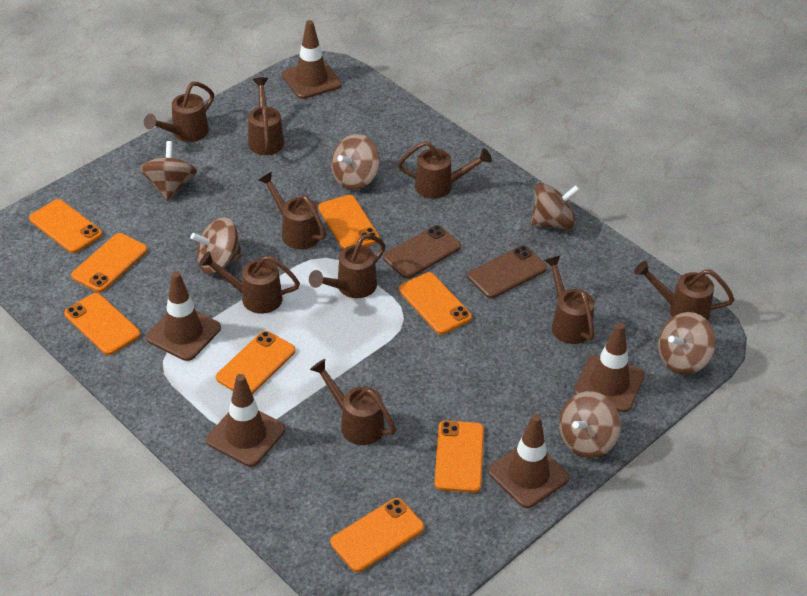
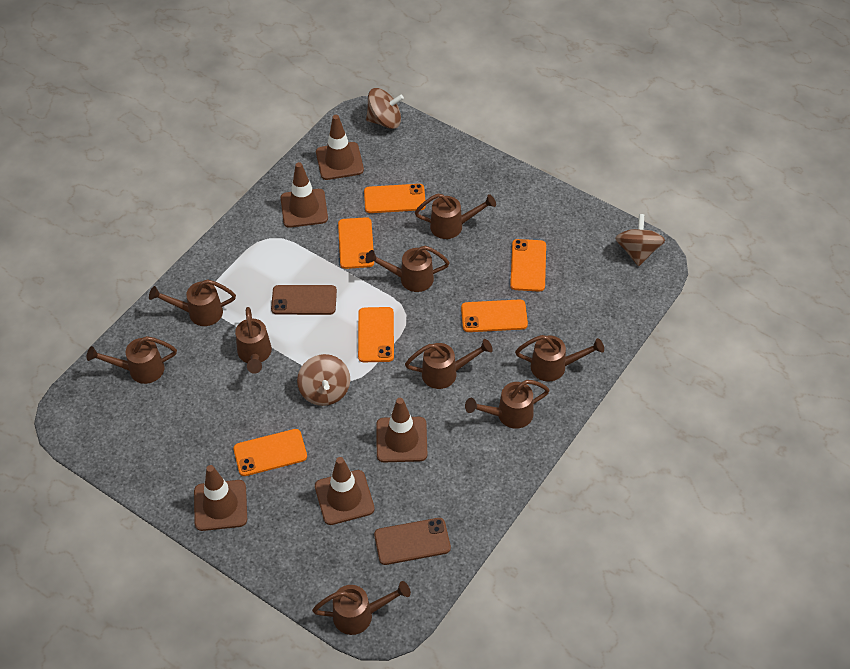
brown spinning top: 6 -> 3
orange phone: 8 -> 6

